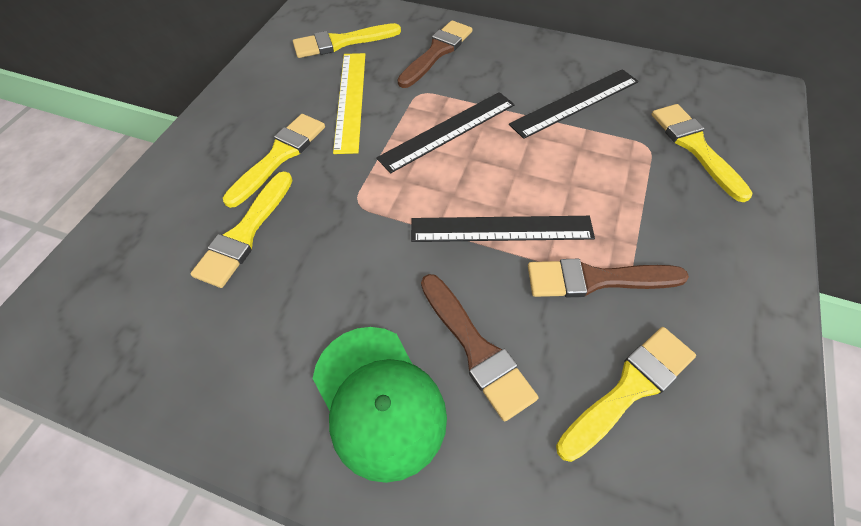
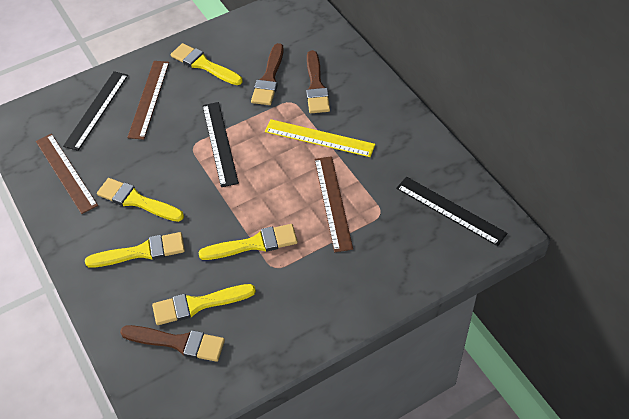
brown ruler: 0 -> 3
green cap: 1 -> 0

